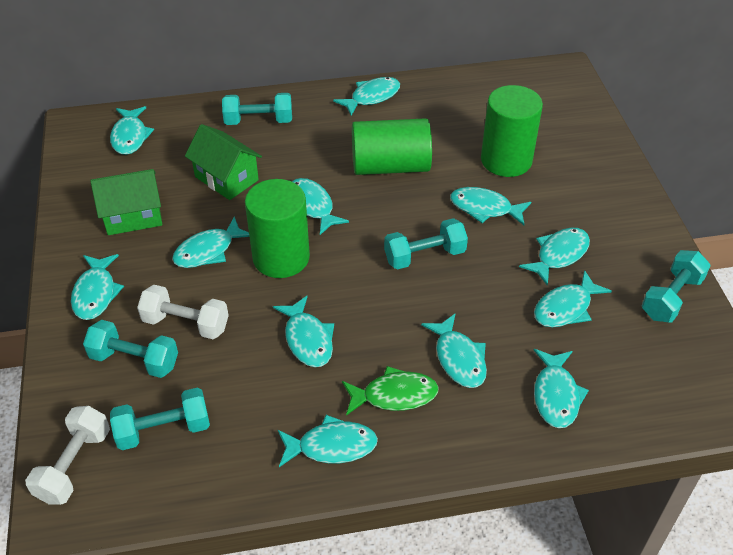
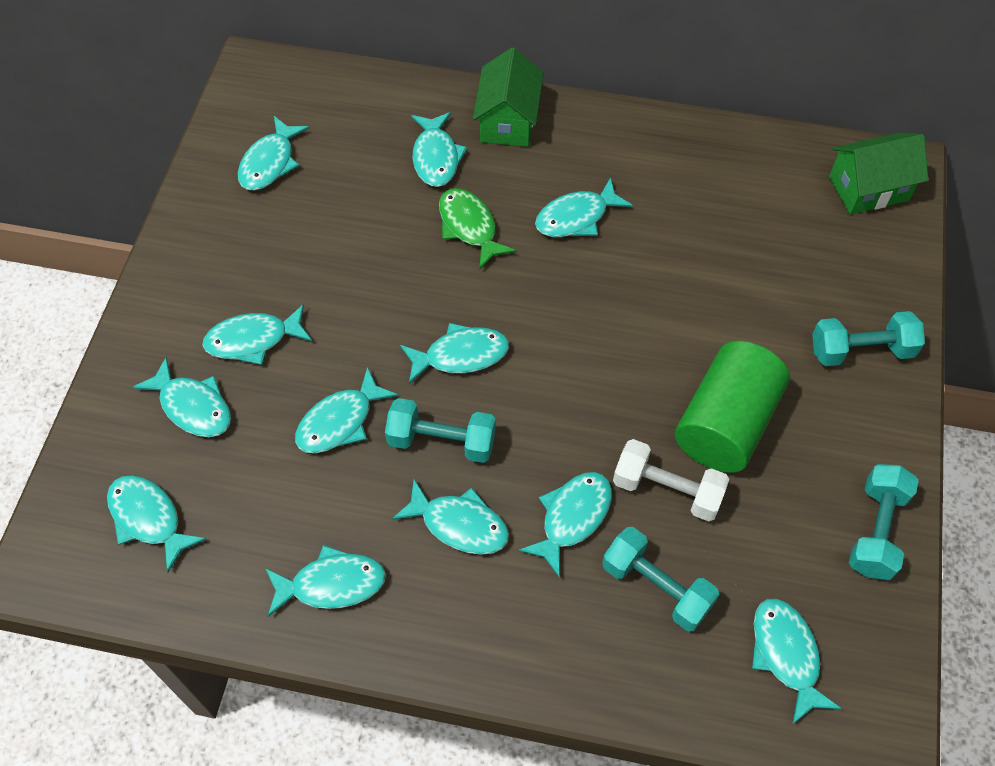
green cylinder: 3 -> 1
turquoise dumbbell: 5 -> 4
white dumbbell: 2 -> 1

